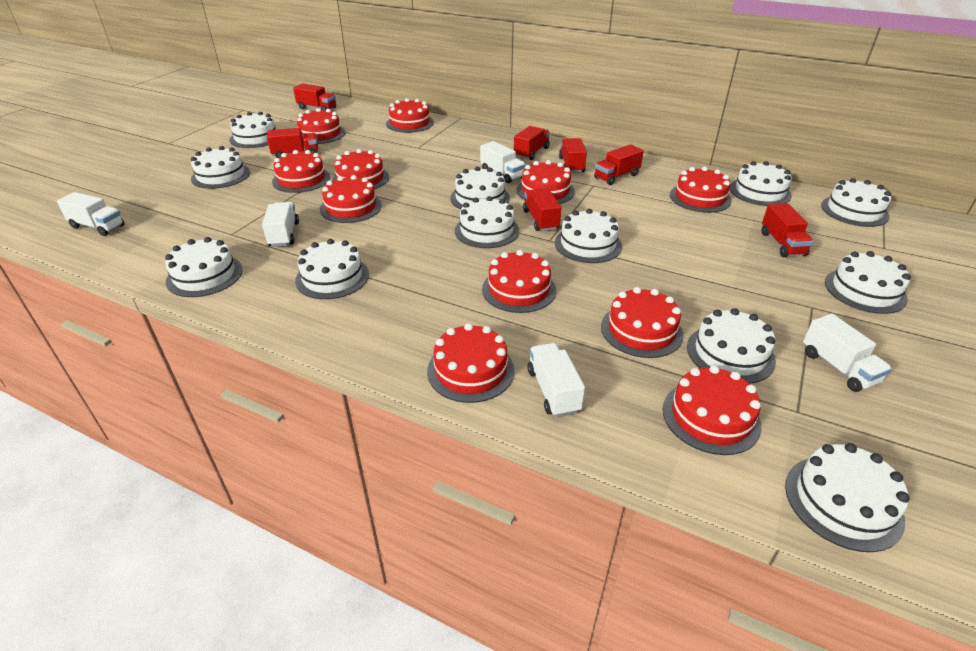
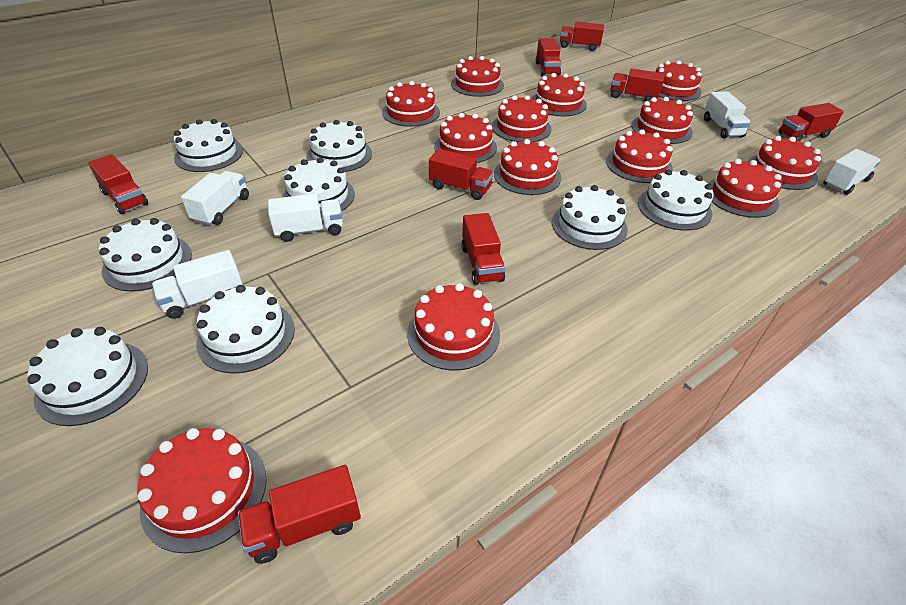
red cake: 11 -> 13
red truck: 7 -> 8
white cake: 12 -> 8

